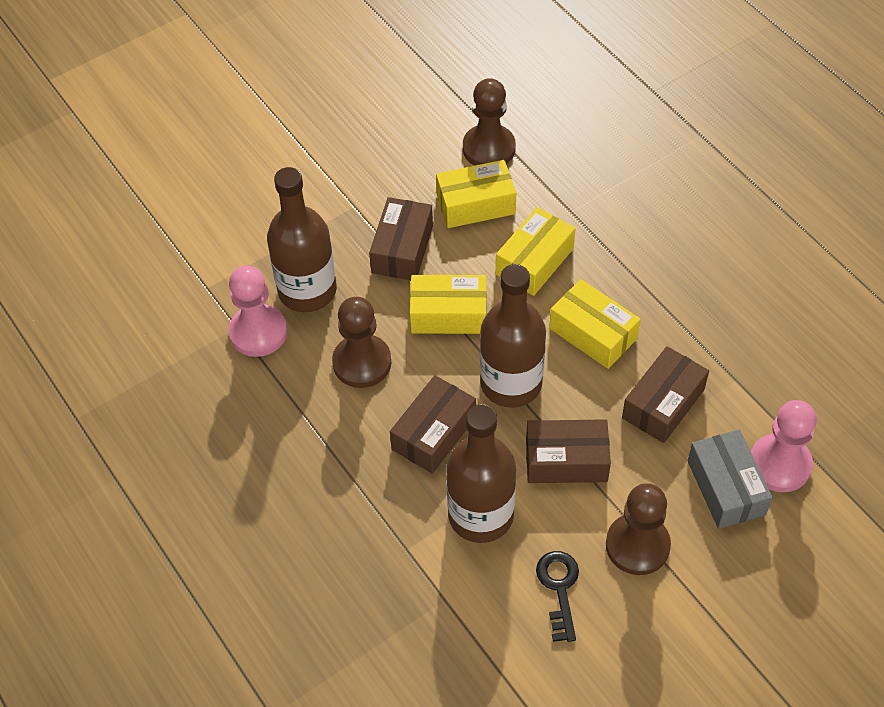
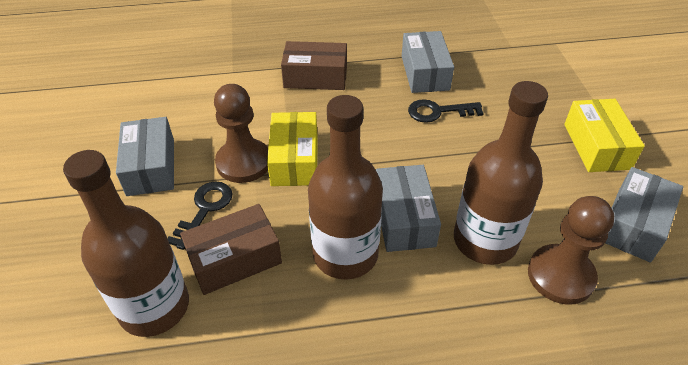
black key: 1 -> 2
brown box: 4 -> 2
brown pawn: 3 -> 2
grey box: 1 -> 4
pink pawn: 2 -> 0
yellow box: 4 -> 2

